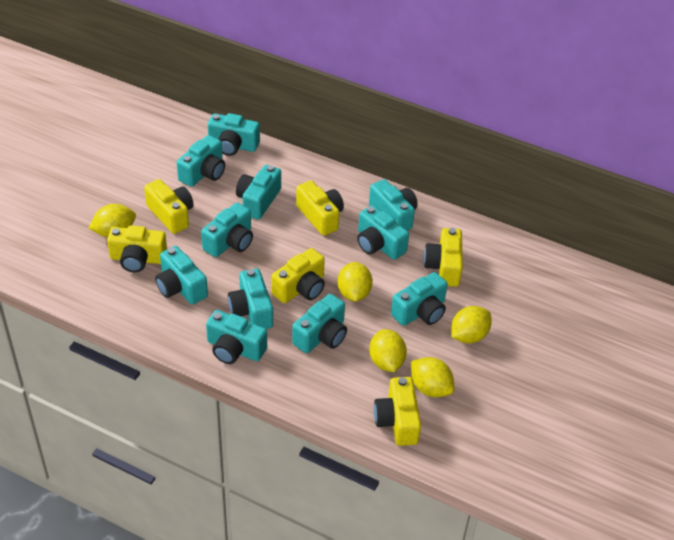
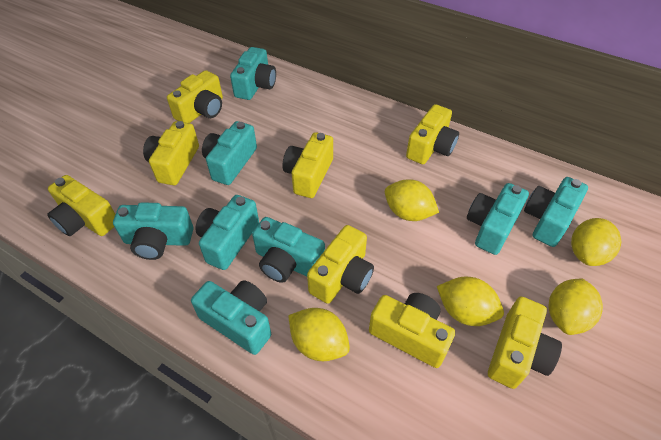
turquoise camera: 11 -> 8
yellow camera: 6 -> 8

